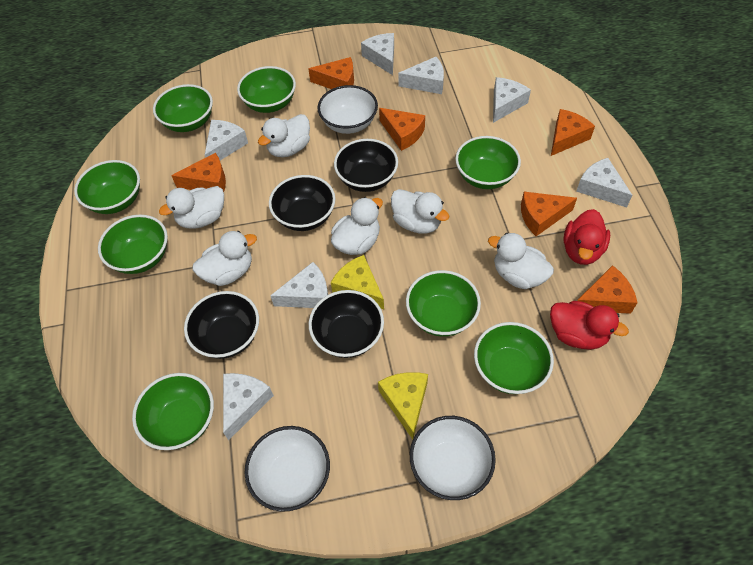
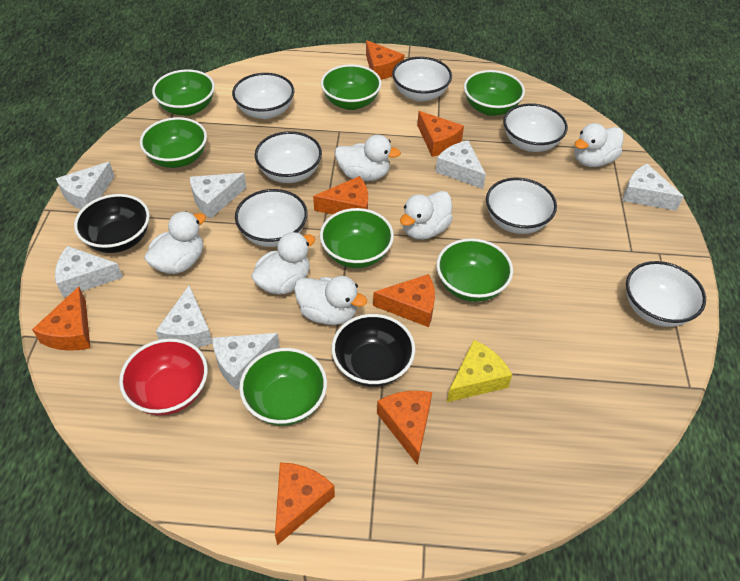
black bowl: 4 -> 2
green bowl: 8 -> 7
orange cheese: 6 -> 7
red bowl: 0 -> 1
red duck: 2 -> 0
white bowl: 3 -> 7
yellow cheese: 2 -> 1

